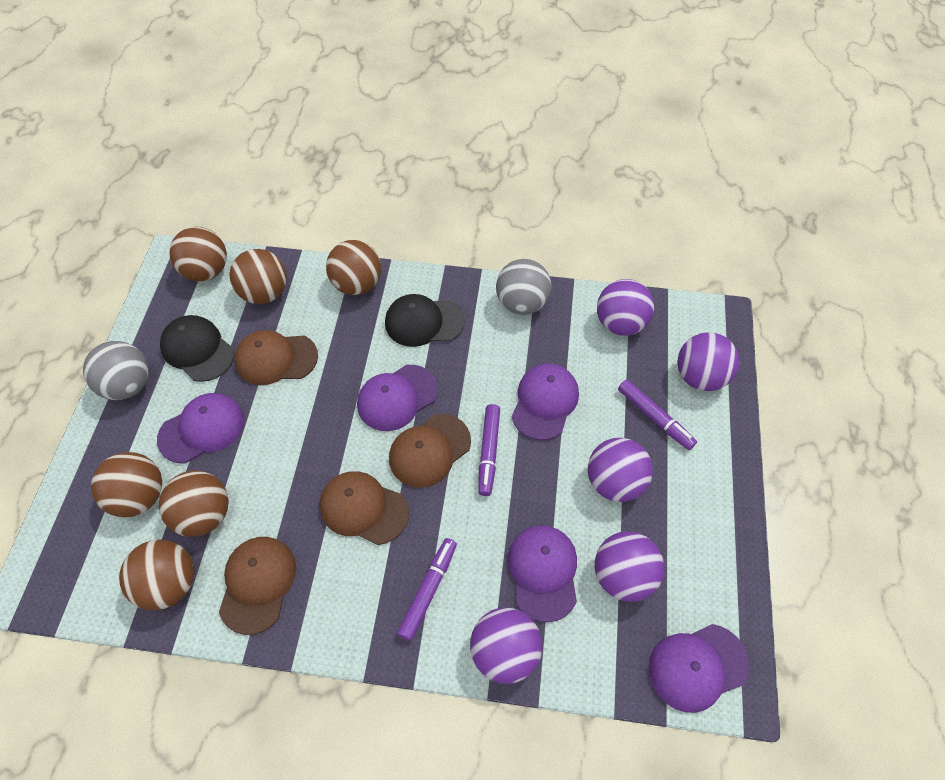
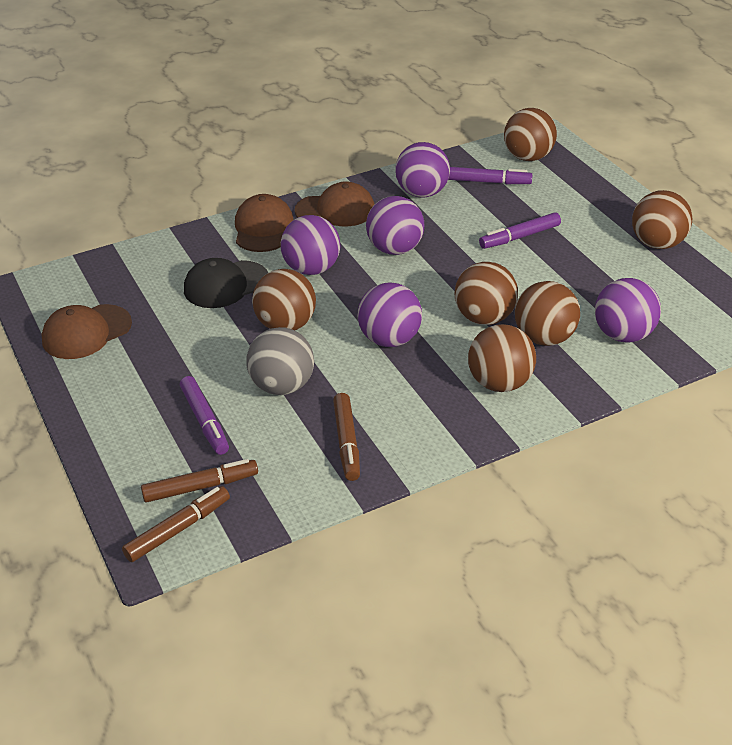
black cap: 2 -> 1
brown cap: 4 -> 3
brown marker: 0 -> 3
grey ball: 2 -> 1
purple cap: 5 -> 0

